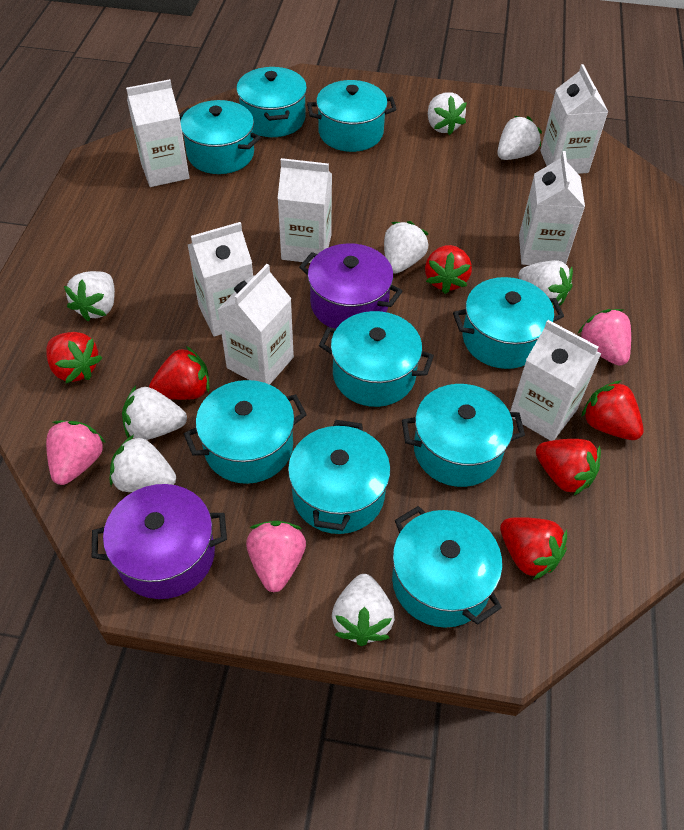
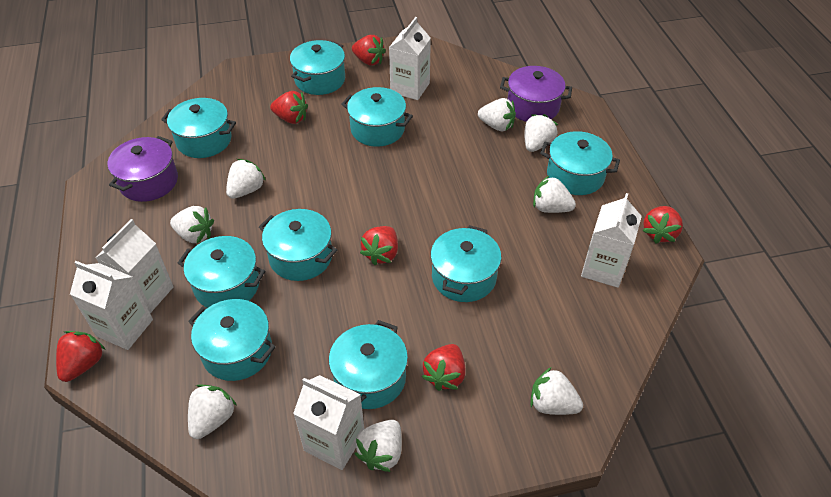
pink strawberry: 3 -> 0
white carton: 7 -> 5

